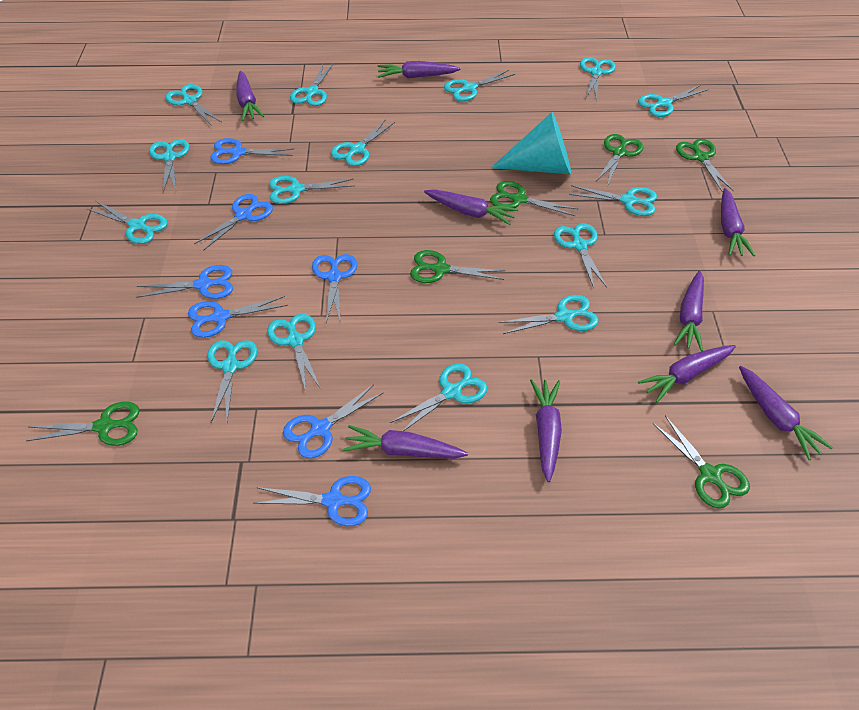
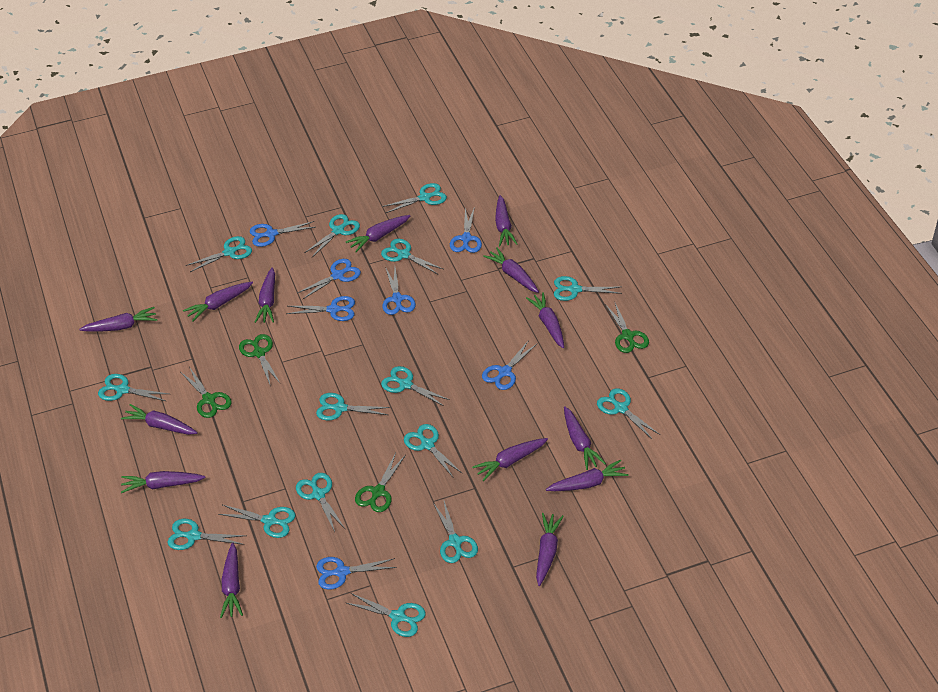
green scissors: 6 -> 4
purple carrot: 9 -> 14
turquoise cone: 1 -> 0

